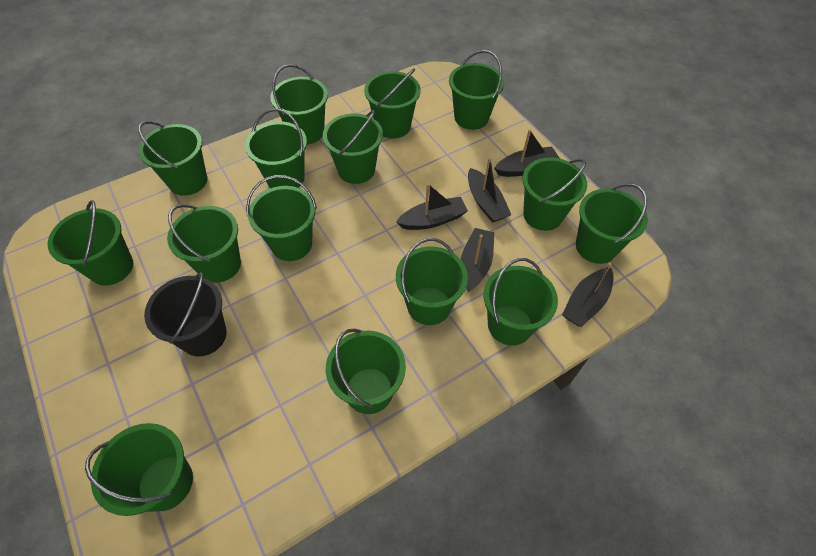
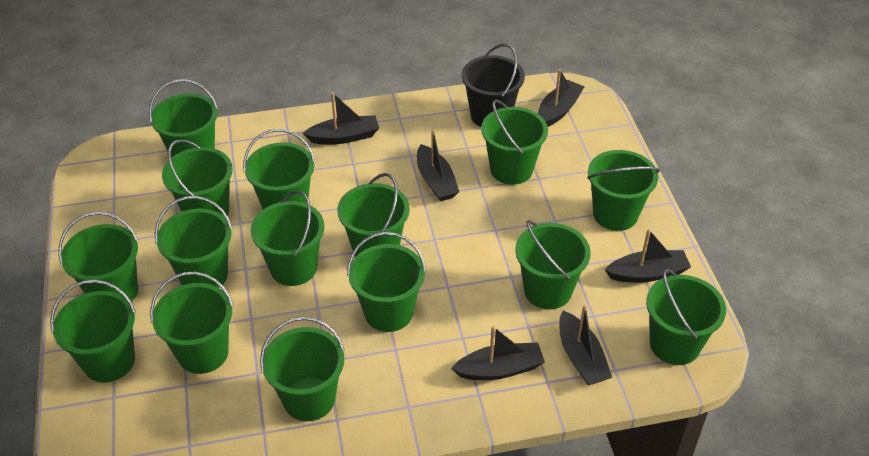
black boat: 5 -> 6

